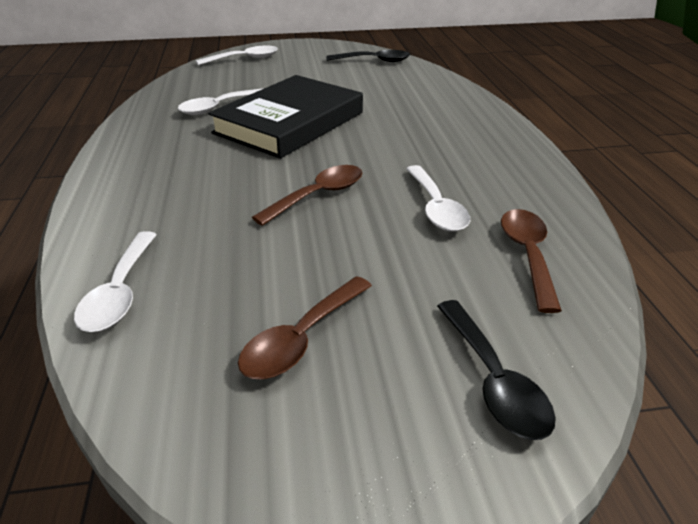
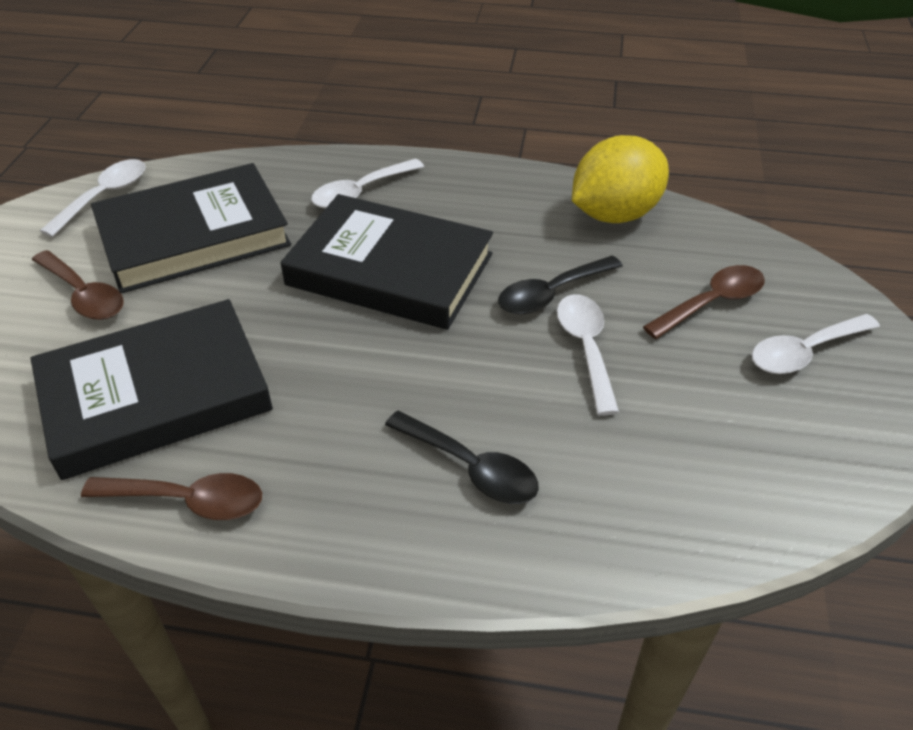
black book: 1 -> 3
yellow lemon: 0 -> 1

